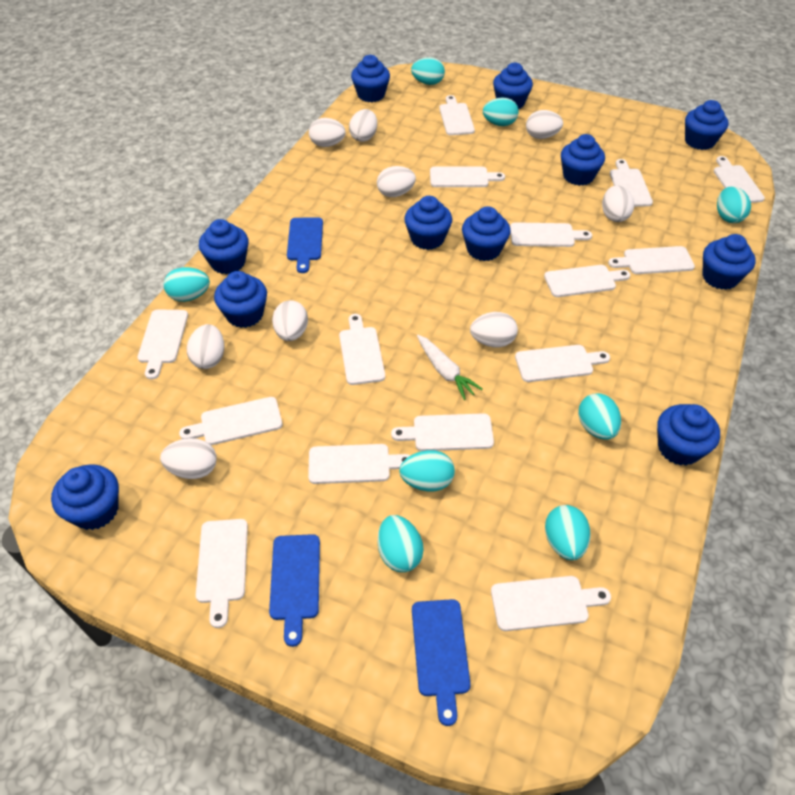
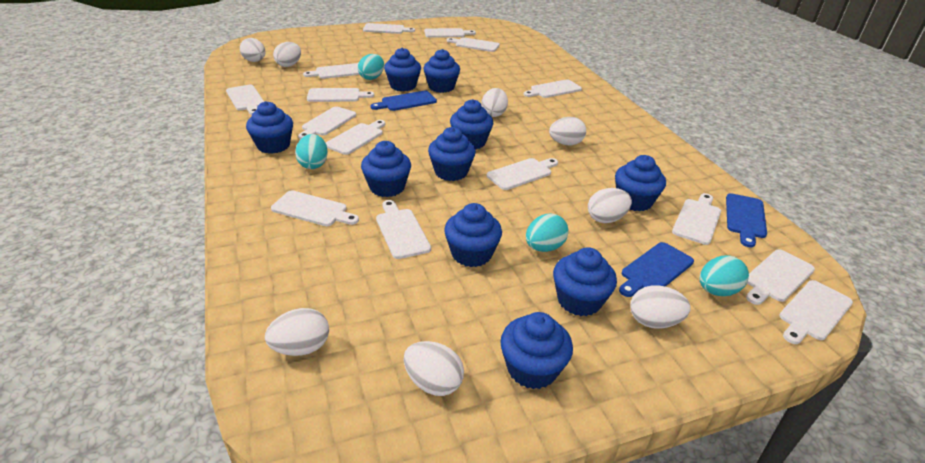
blue cupcake: 11 -> 10
turquoise egg: 8 -> 4
white carrot: 1 -> 0
white egg: 9 -> 8

